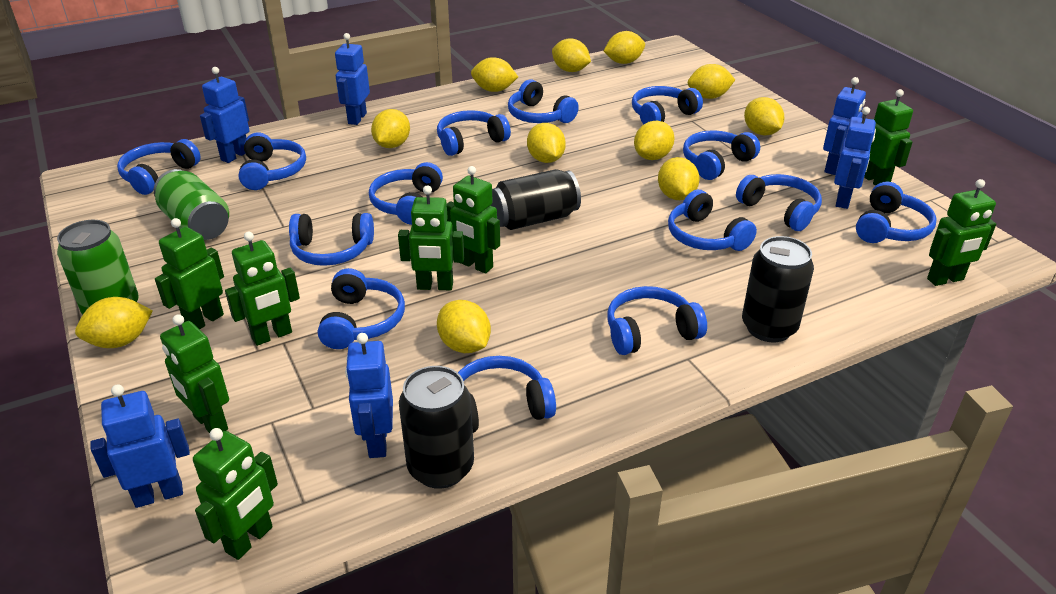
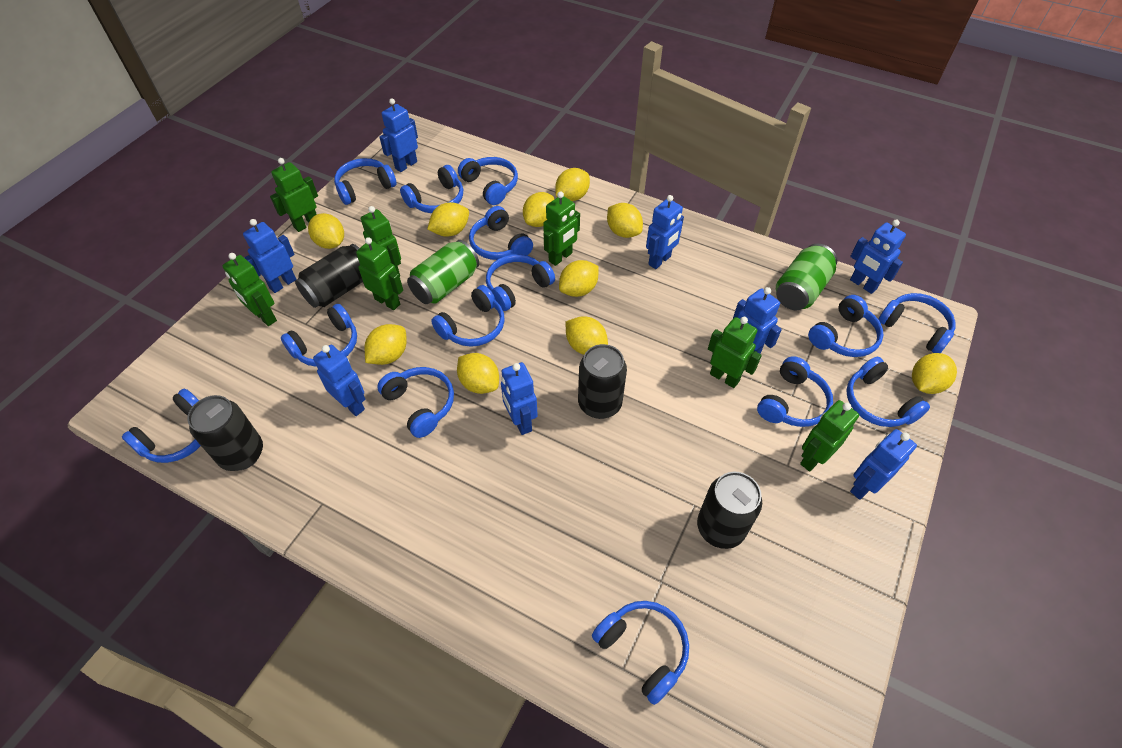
black can: 3 -> 4
blue robot: 6 -> 8
green robot: 8 -> 7
yellow lemon: 11 -> 10

